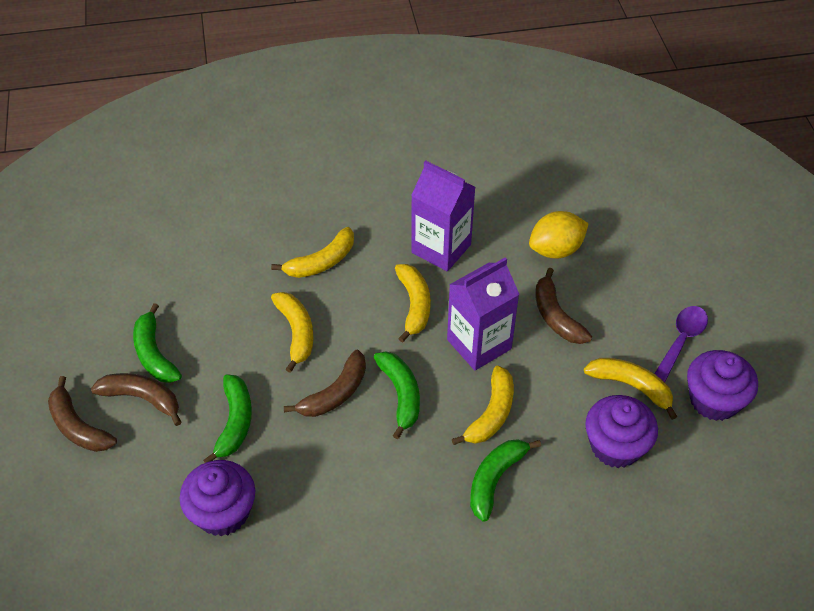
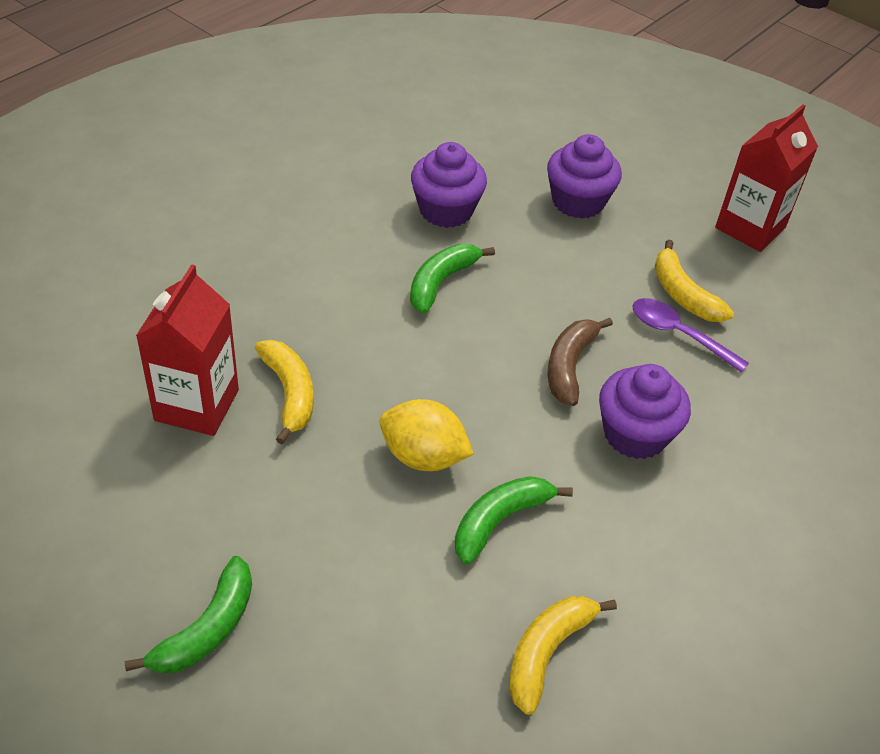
brown banana: 4 -> 1
green banana: 4 -> 3
purple carton: 2 -> 0
red carton: 0 -> 2
yellow banana: 5 -> 3

